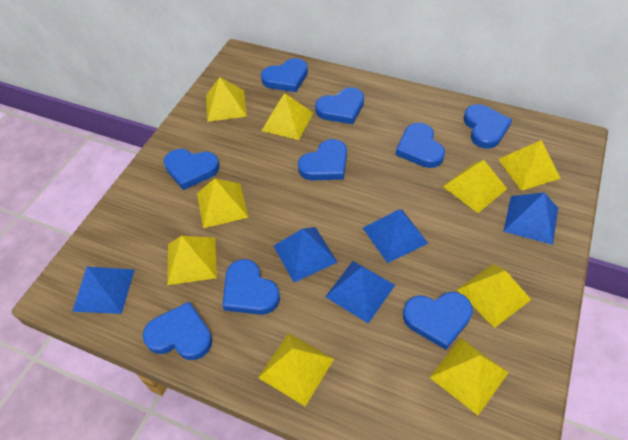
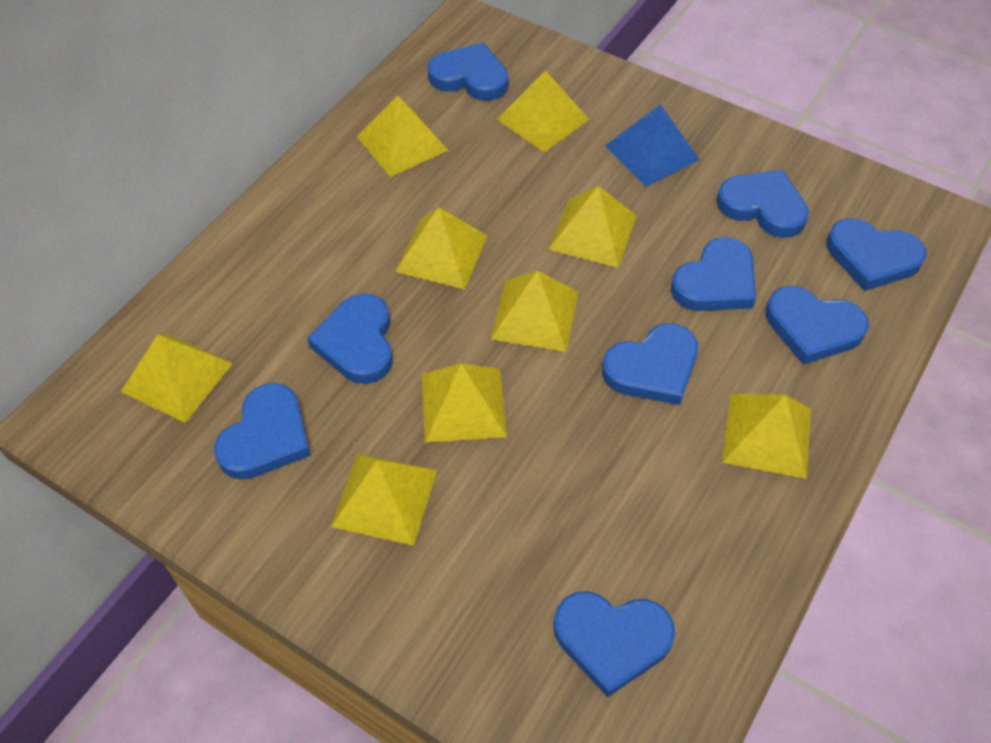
blue pyramid: 5 -> 1

